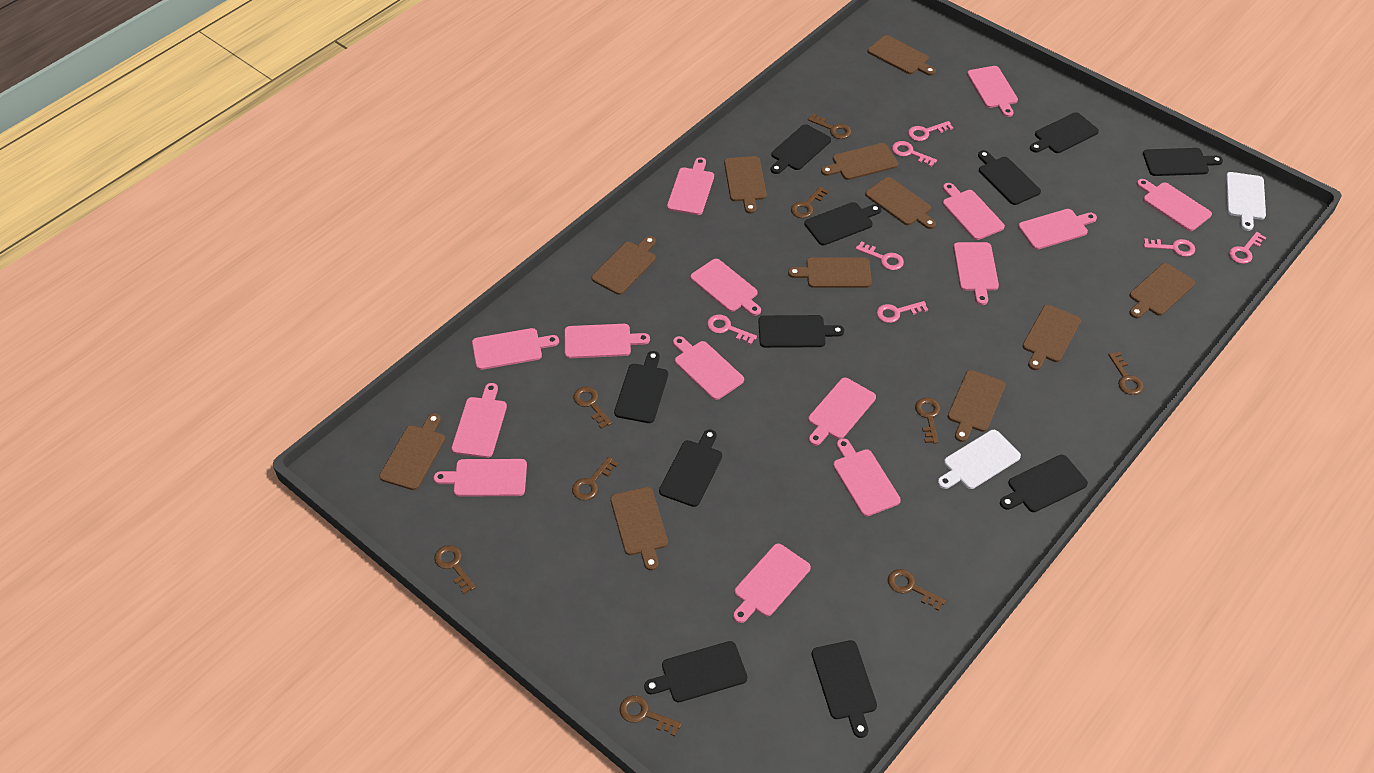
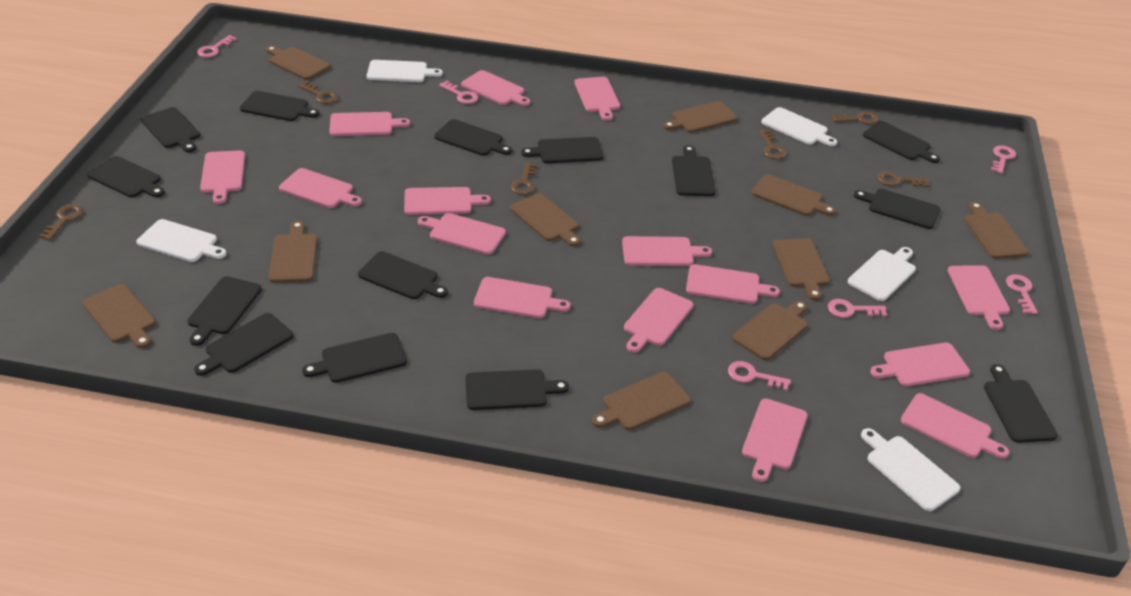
black cutting board: 11 -> 14
brown cutting board: 11 -> 10
brown key: 9 -> 6
pink key: 7 -> 6
white cutting board: 2 -> 5

